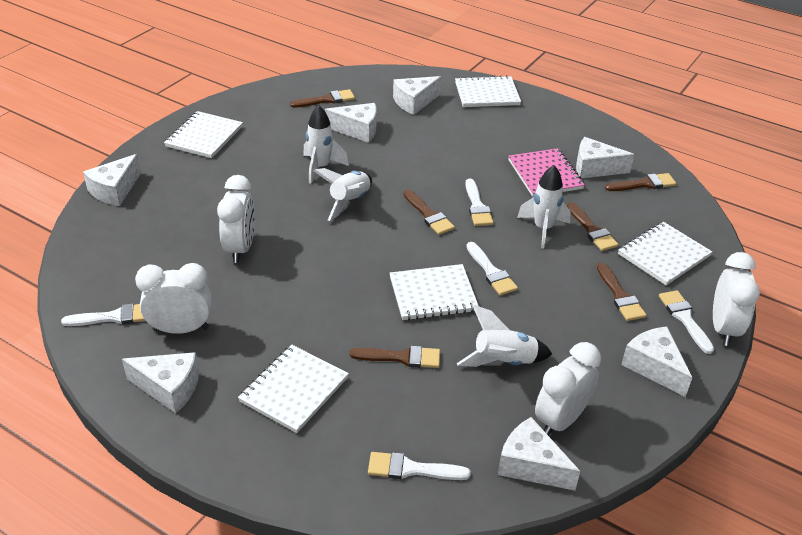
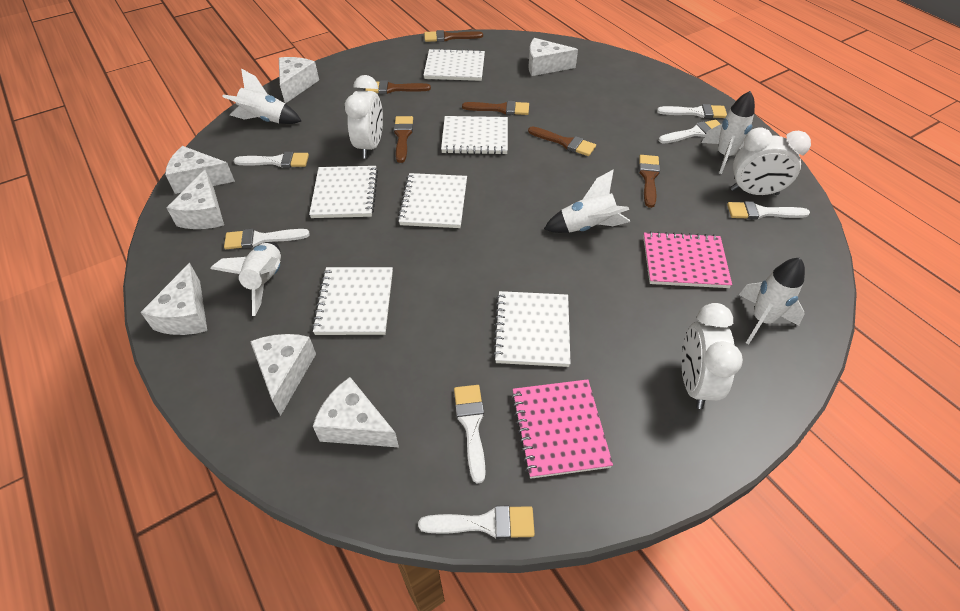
pink notebook: 1 -> 2
white brush: 5 -> 7
white clock: 4 -> 3
white notebook: 5 -> 6
white rocket: 4 -> 5

